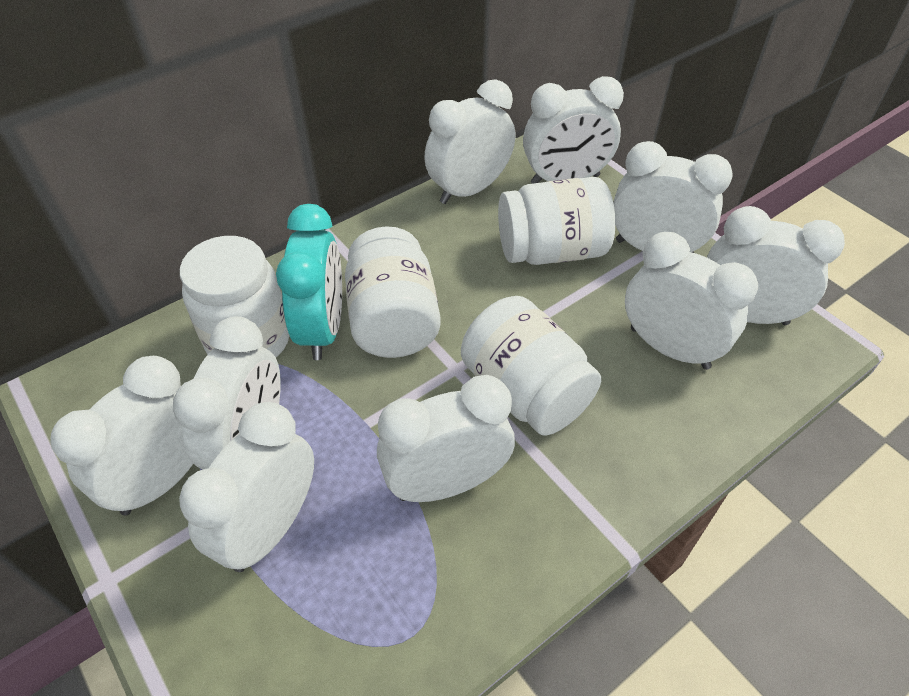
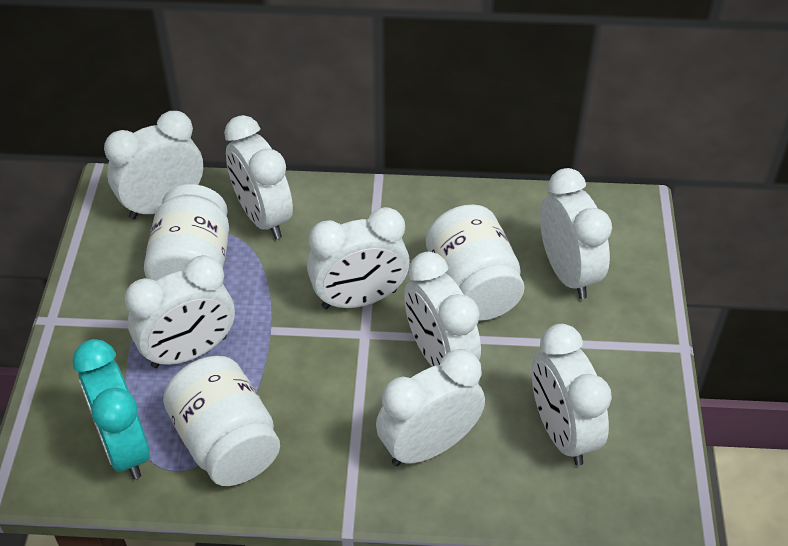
white clock: 9 -> 8
white jar: 4 -> 3

